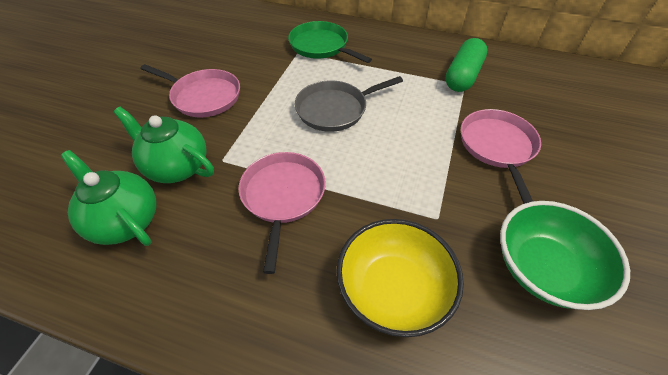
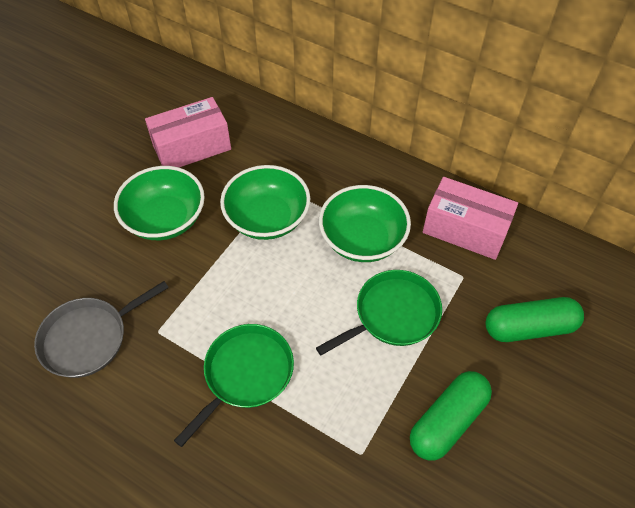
green bowl: 1 -> 3
green capsule: 1 -> 2
green pan: 1 -> 2
green teapot: 2 -> 0
pink box: 0 -> 2
pink pan: 3 -> 0
yellow bowl: 1 -> 0

